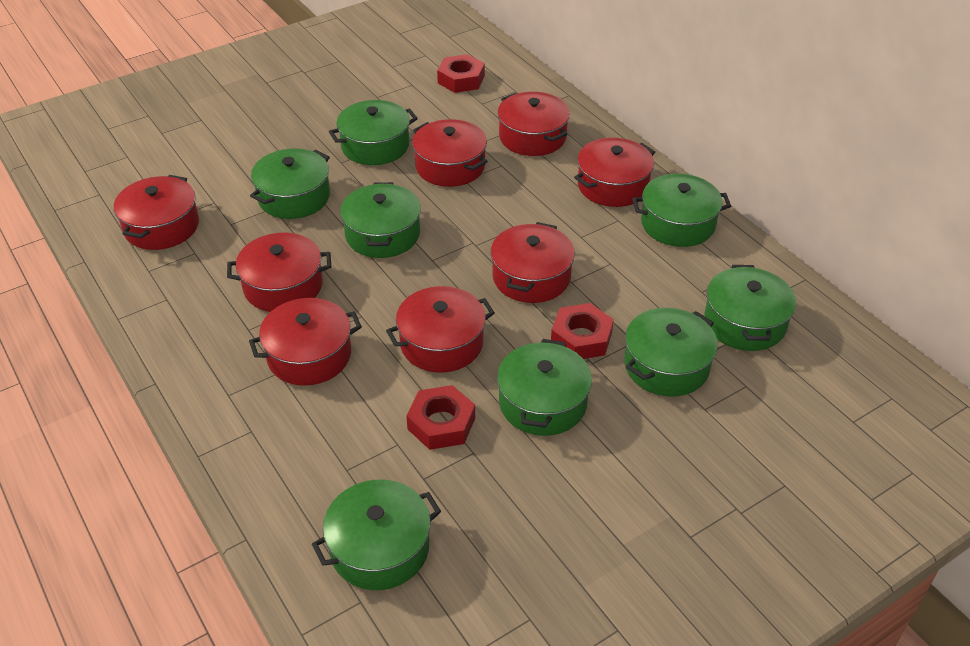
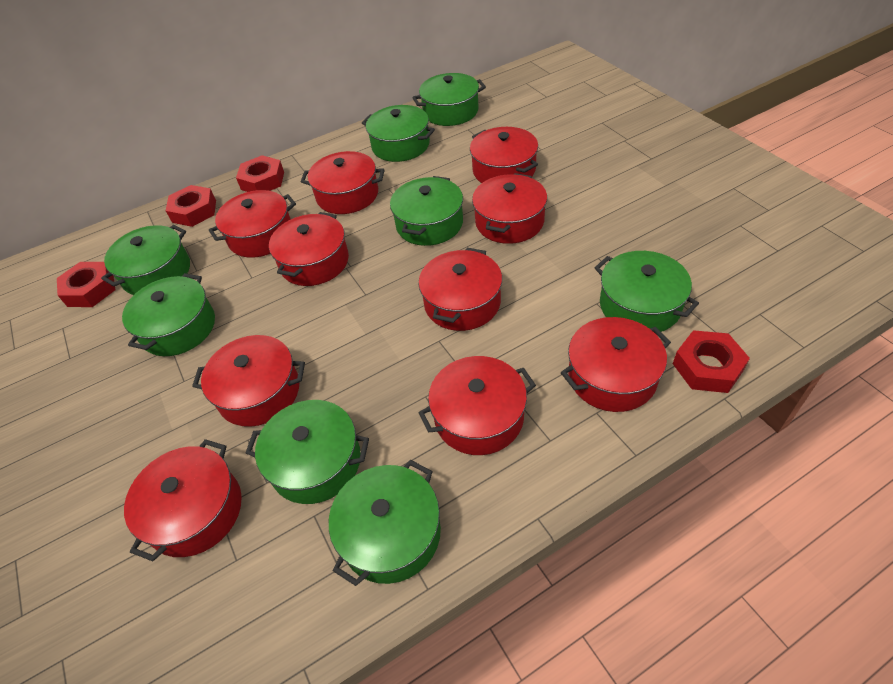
red nut: 3 -> 4
red pot: 8 -> 10

